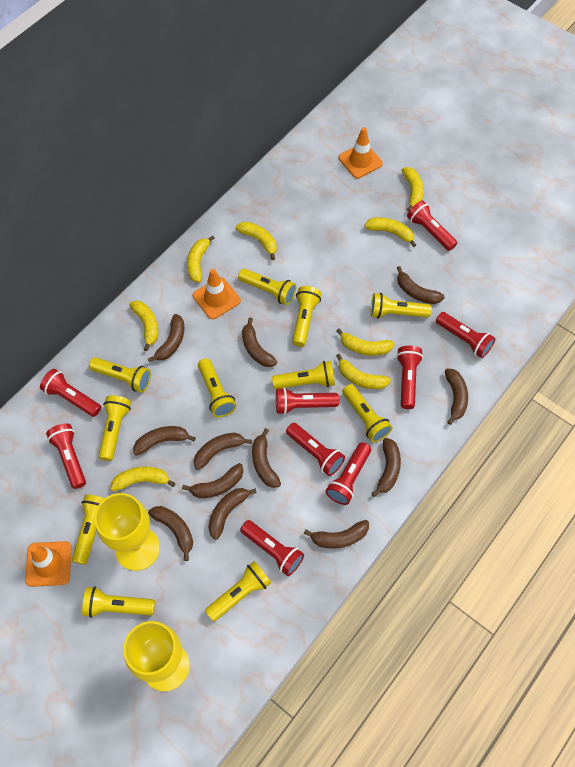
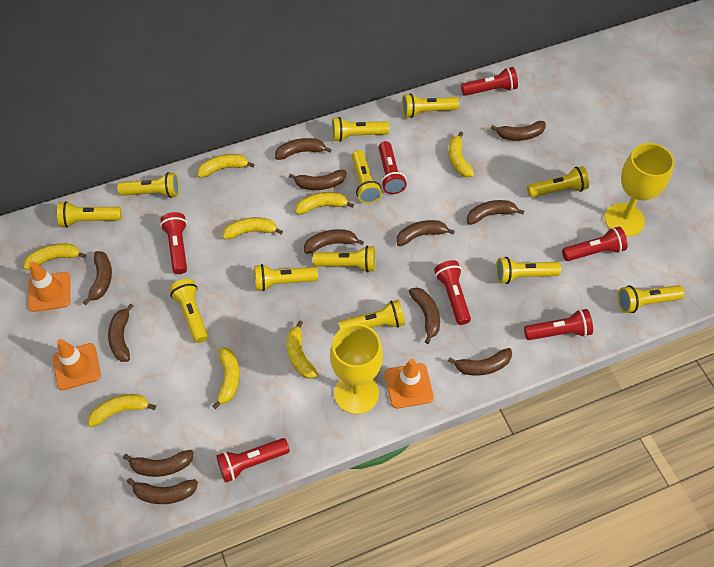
red flashlight: 9 -> 7
yellow flashlight: 11 -> 12

